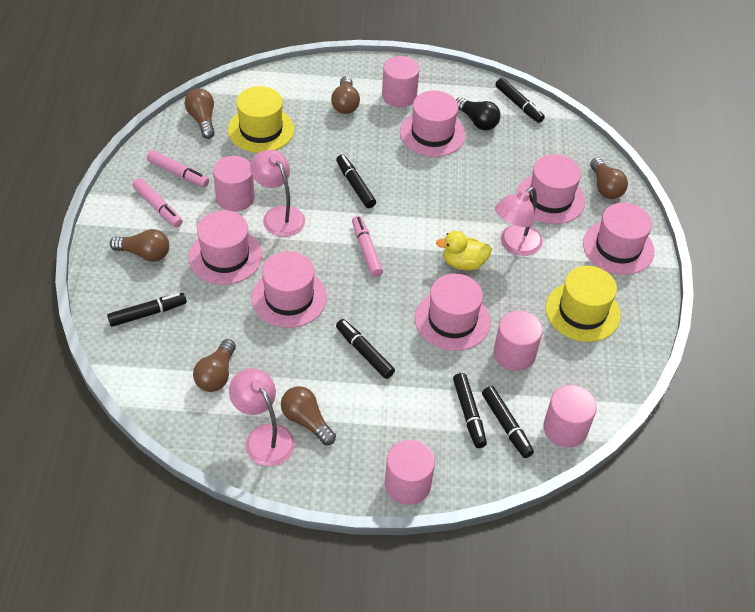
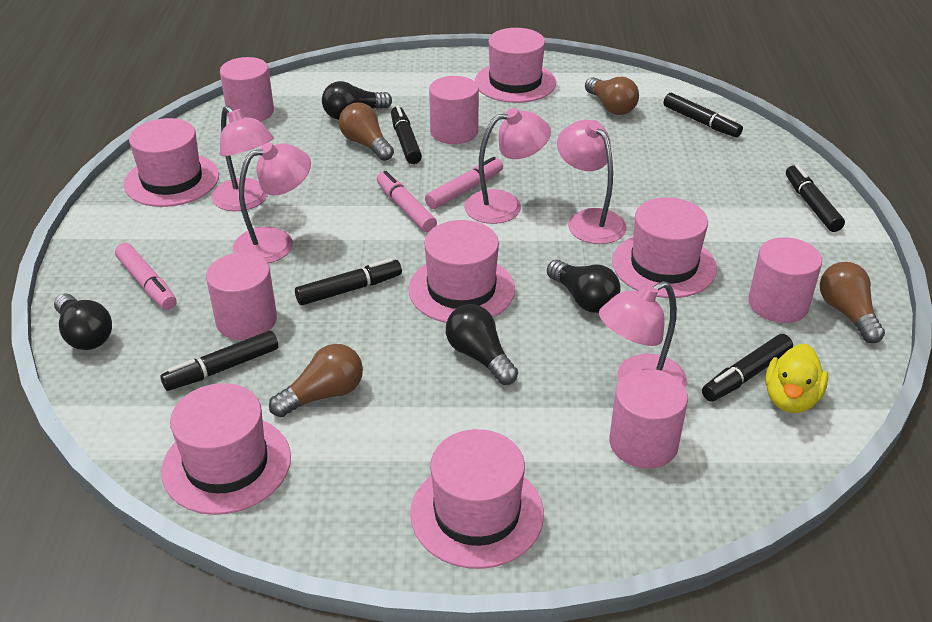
black light bulb: 1 -> 4
brown light bulb: 6 -> 4
pink lamp: 3 -> 5
yellow hat: 2 -> 0

